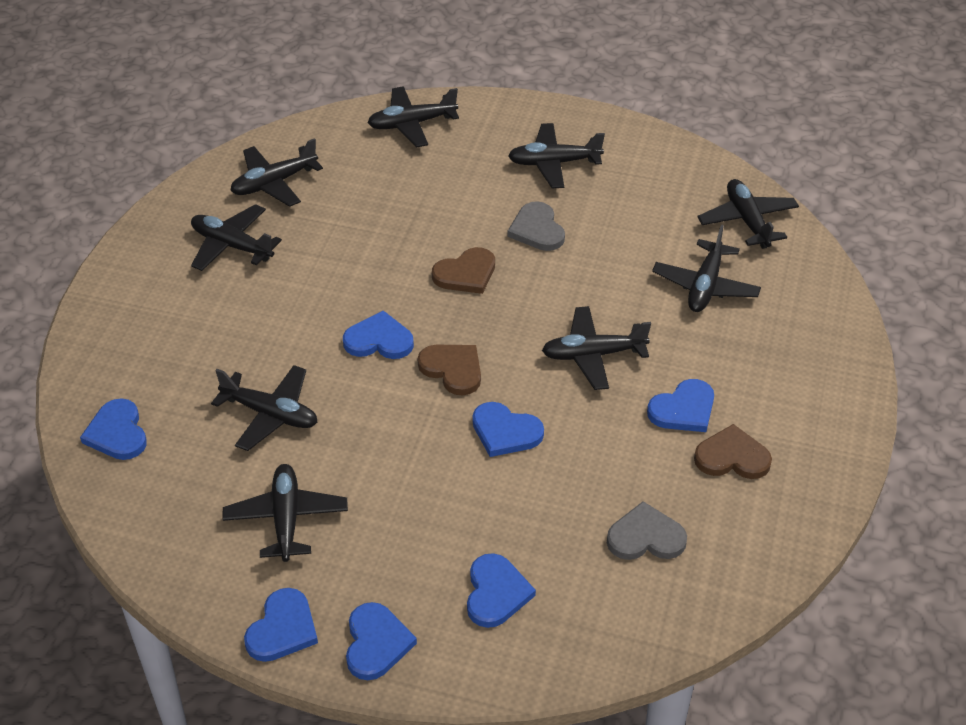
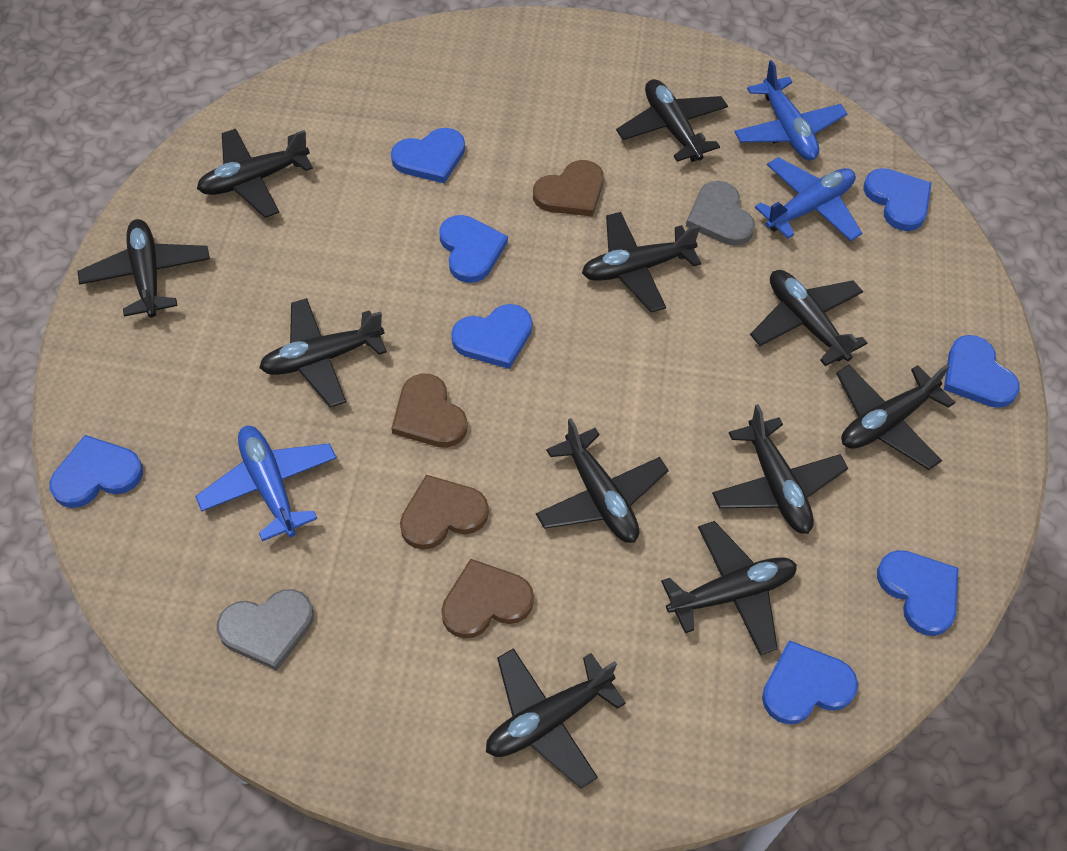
black plane: 9 -> 11
blue heart: 7 -> 8
blue plane: 0 -> 3
brown heart: 3 -> 4

